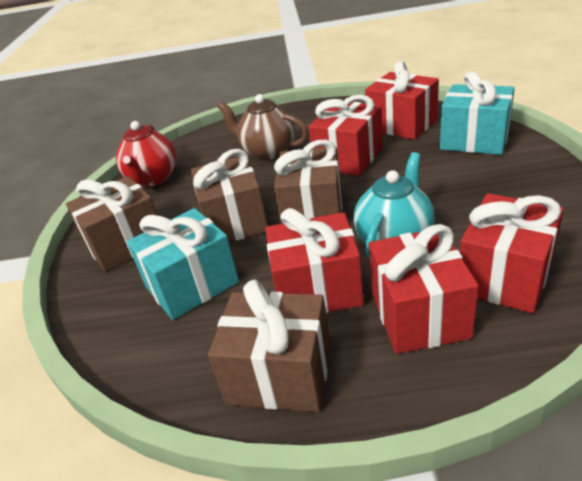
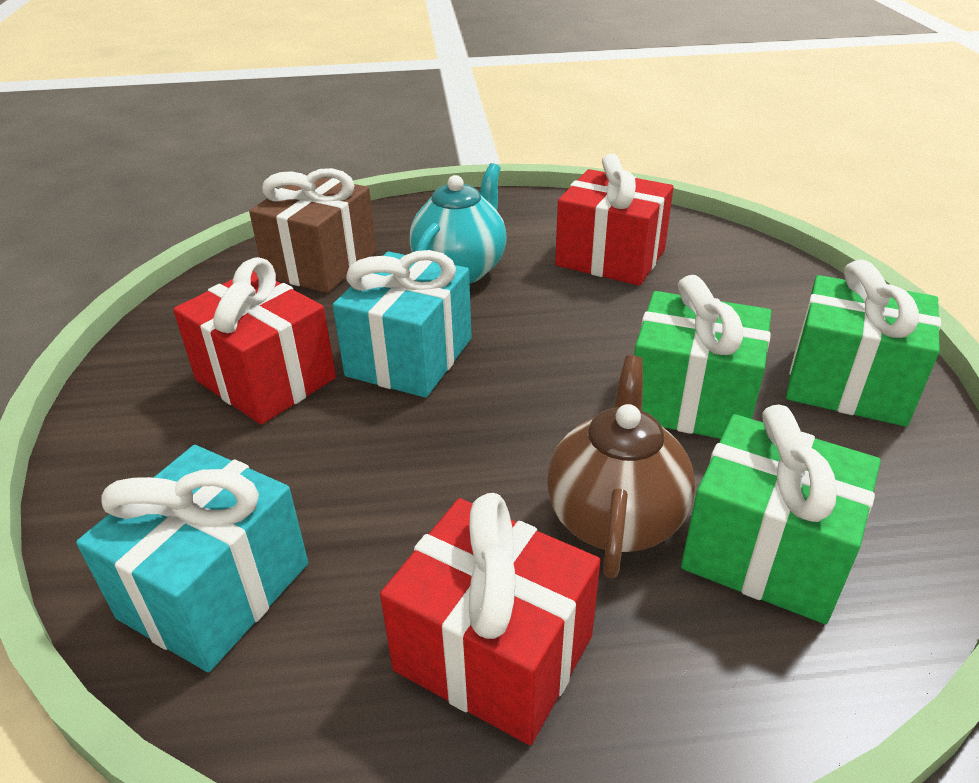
brown gift: 4 -> 1
green gift: 0 -> 3
red gift: 5 -> 3
red teapot: 1 -> 0

